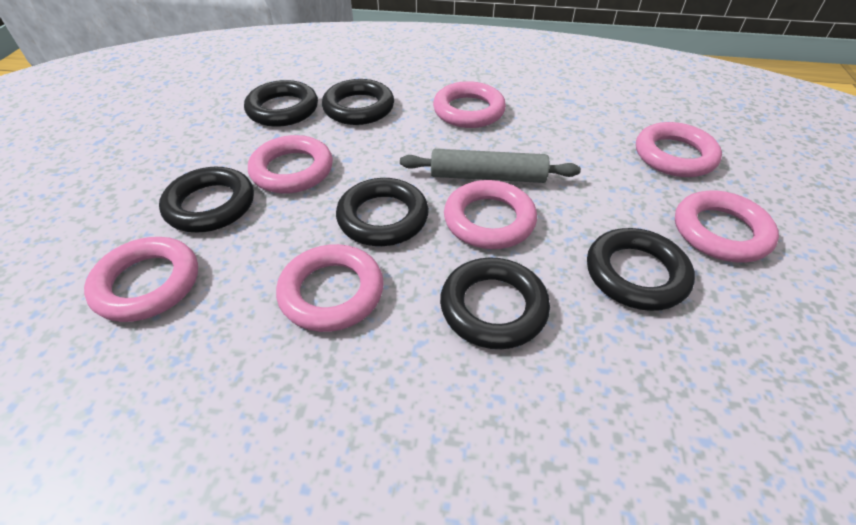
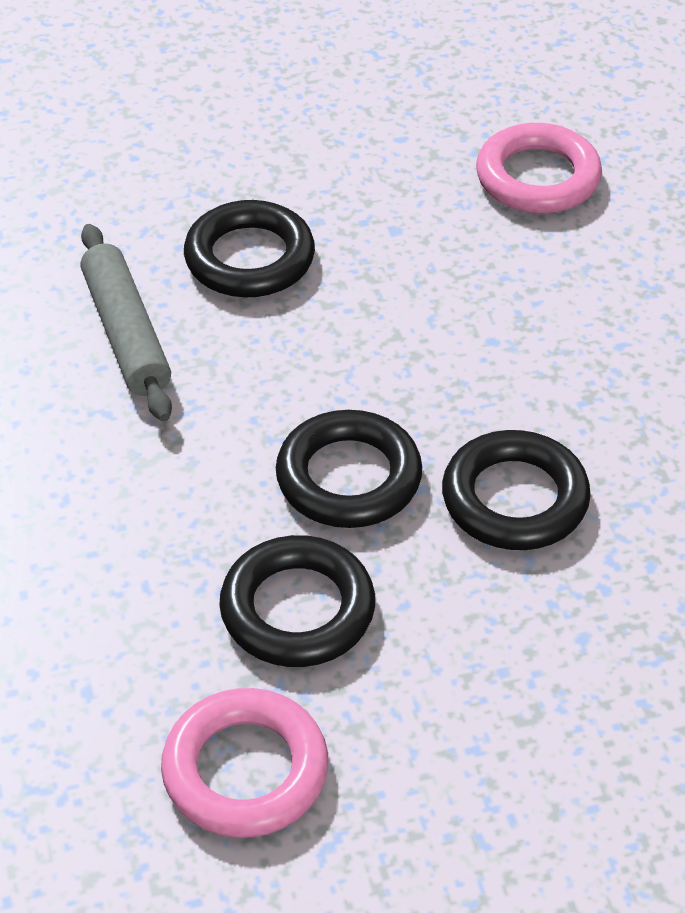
black ring: 6 -> 4
pink ring: 7 -> 2

